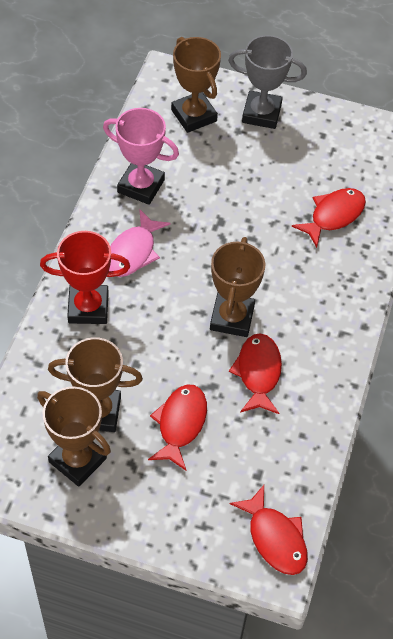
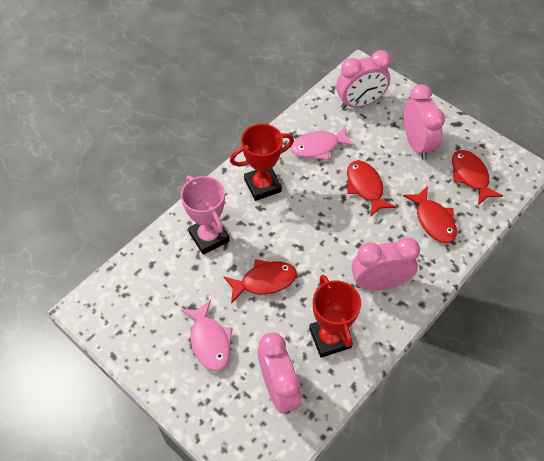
brown trophy: 4 -> 0
grey trophy: 1 -> 0
pink clock: 0 -> 4
pink fish: 1 -> 2
red trophy: 1 -> 2

